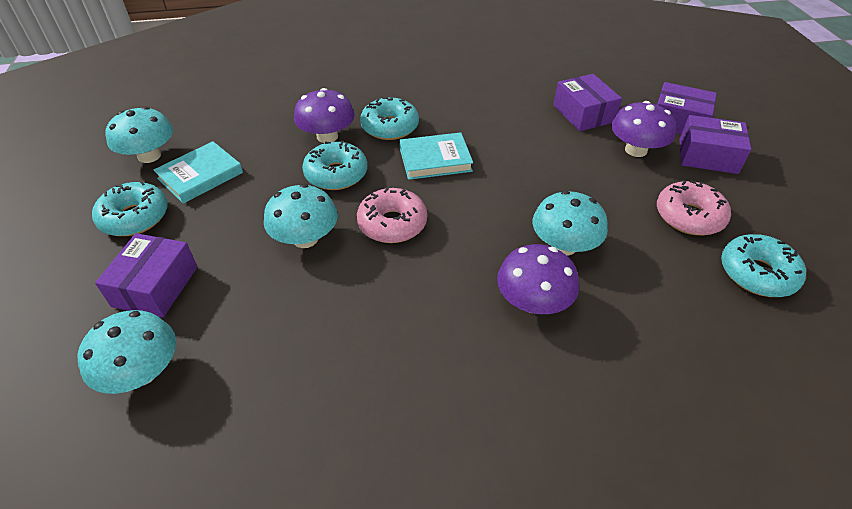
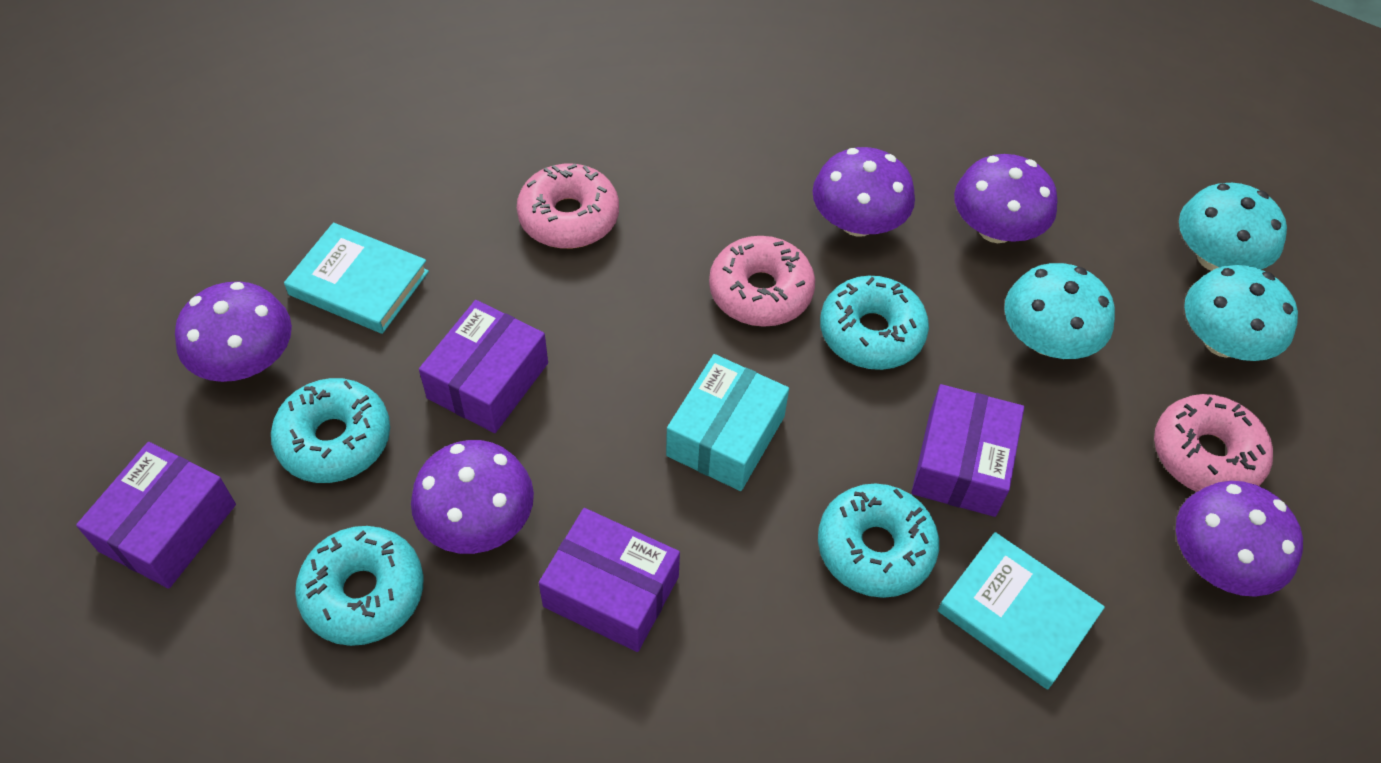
pink donut: 2 -> 3
purple mushroom: 3 -> 5
turquoise box: 0 -> 1
turquoise mushroom: 4 -> 3

